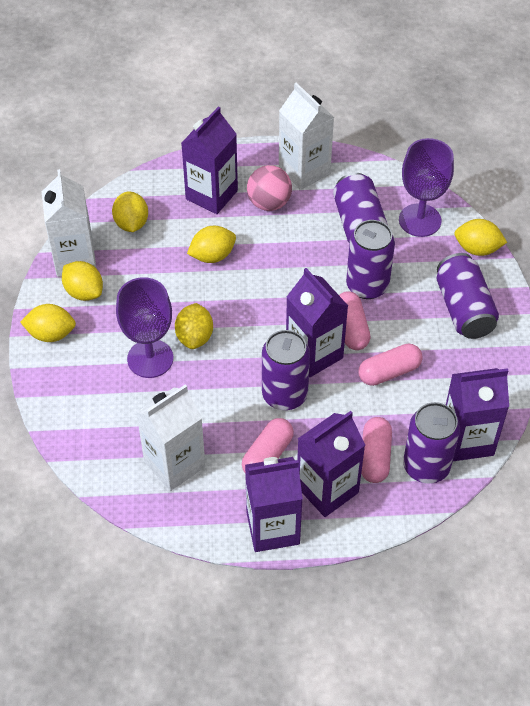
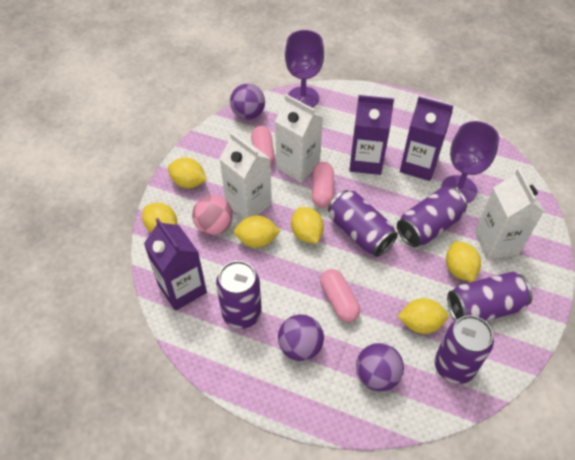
pink capsule: 4 -> 3
purple ball: 0 -> 3
purple carton: 5 -> 3

